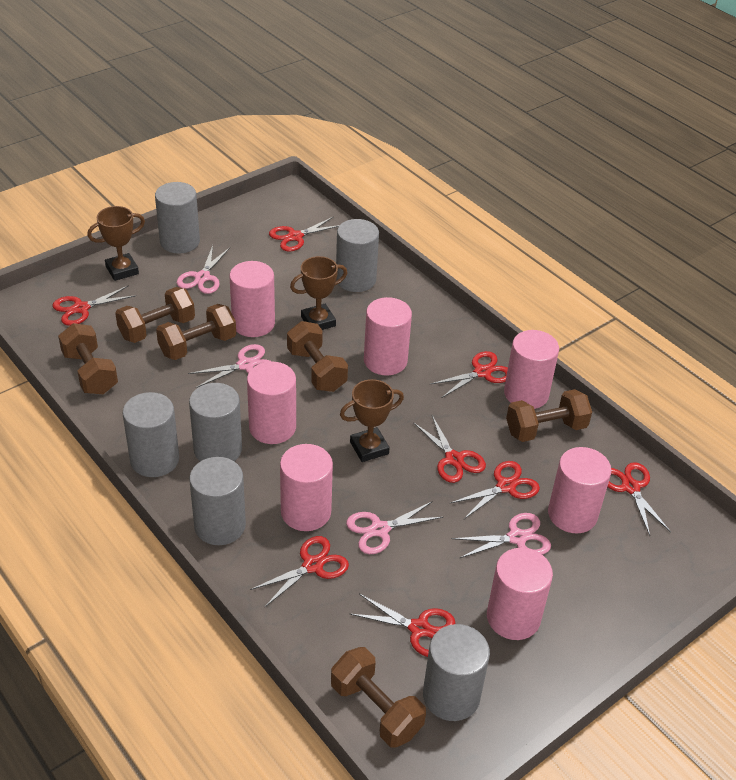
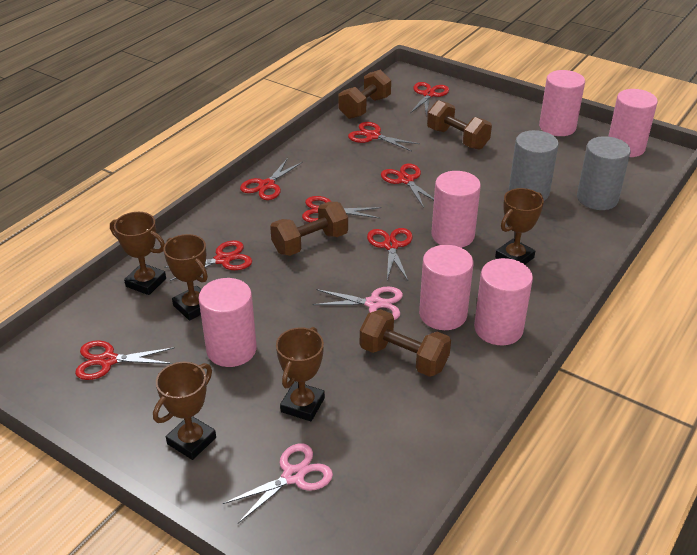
brown dumbbell: 6 -> 4
brown trophy: 3 -> 5
grey cylinder: 6 -> 2
pink cylinder: 7 -> 6
pink scissors: 4 -> 2

